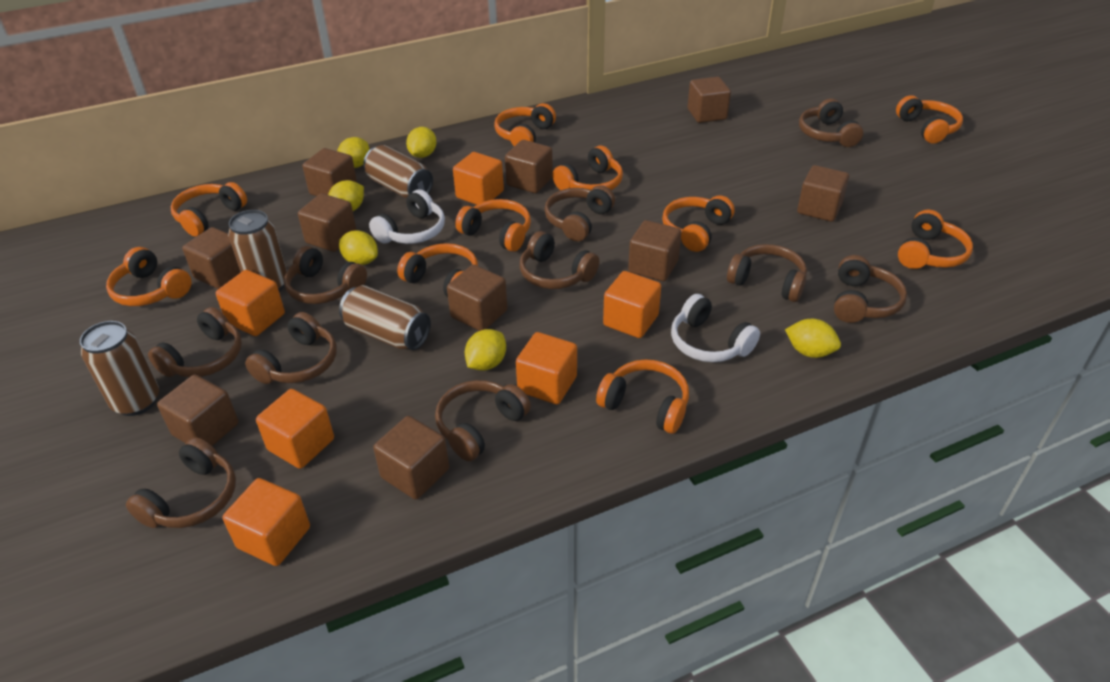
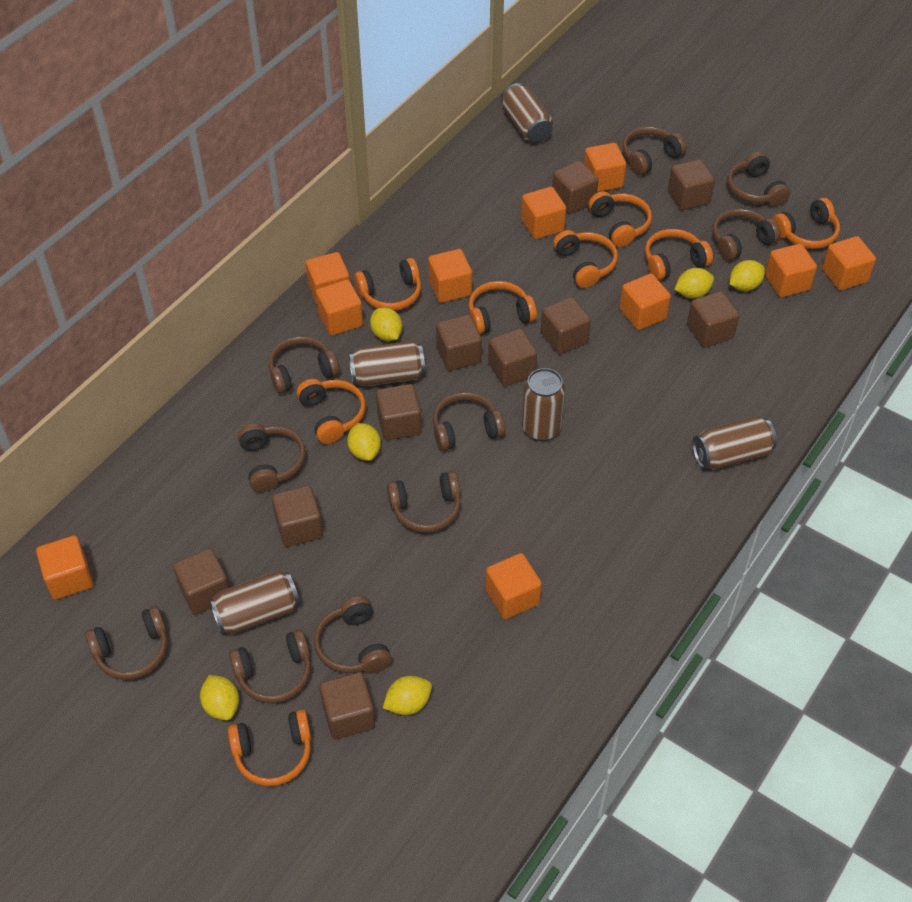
brown can: 4 -> 5
orange cube: 6 -> 10
orange headphones: 10 -> 8
white headphones: 2 -> 0

